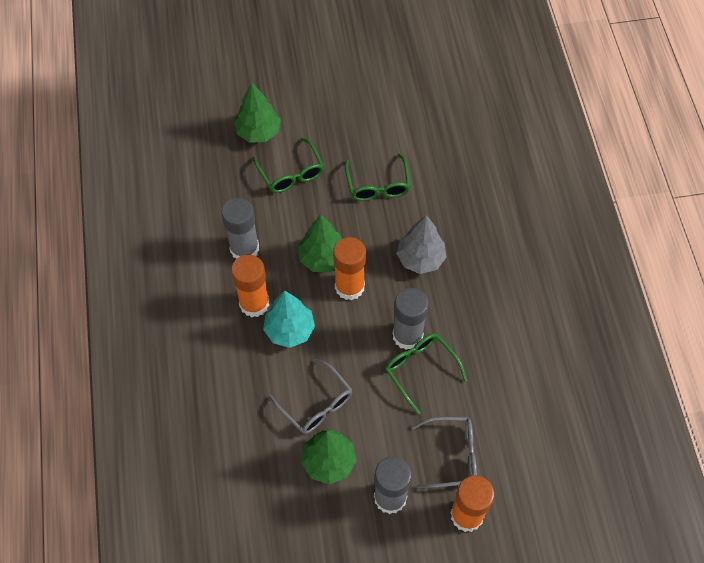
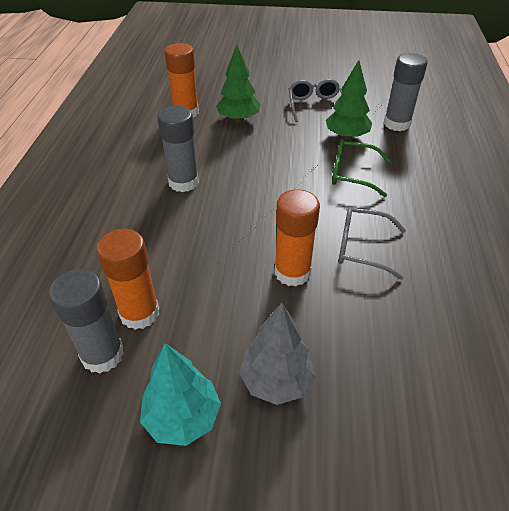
green glasses: 3 -> 1
green tree: 3 -> 2

